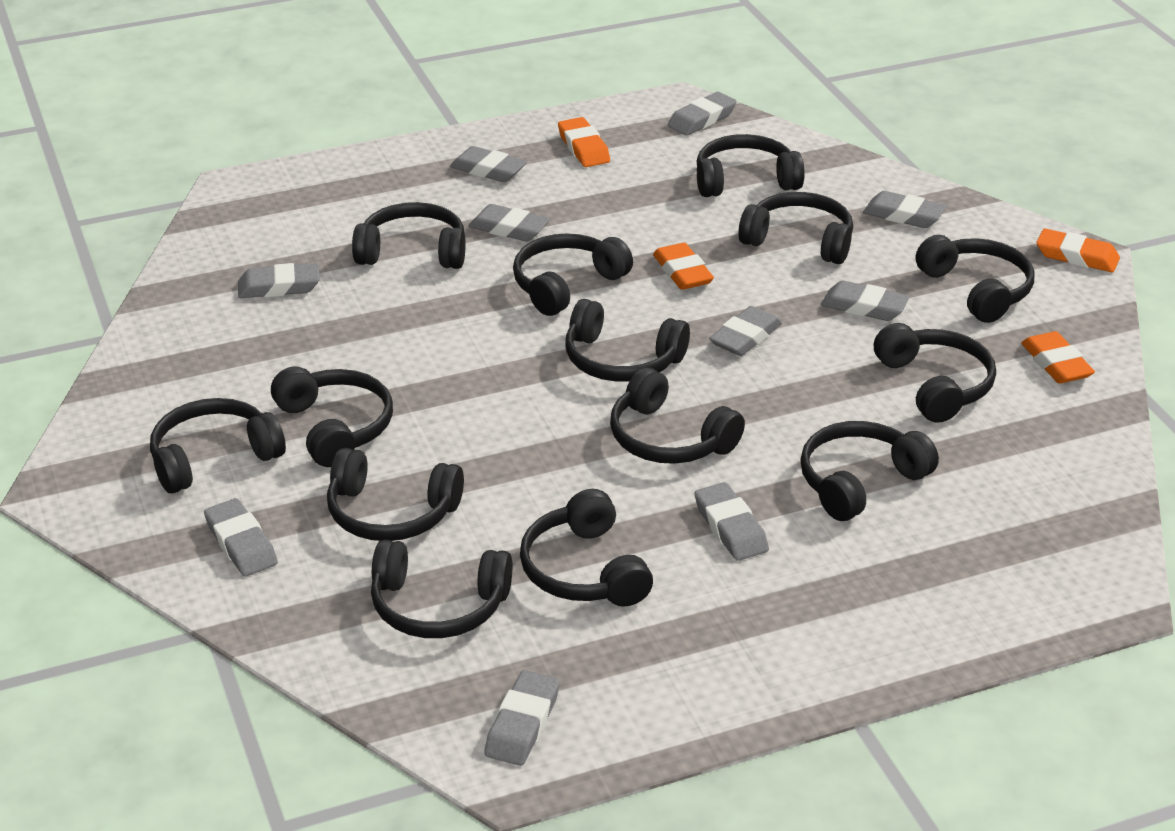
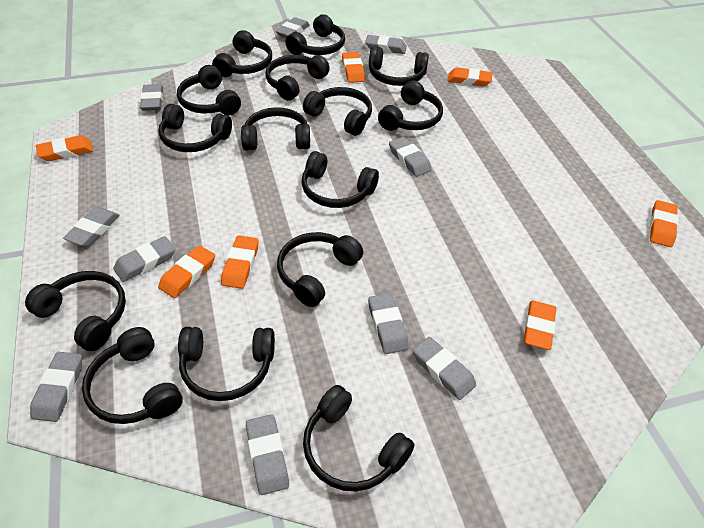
black headphones: 14 -> 15
orange eraser: 4 -> 7

